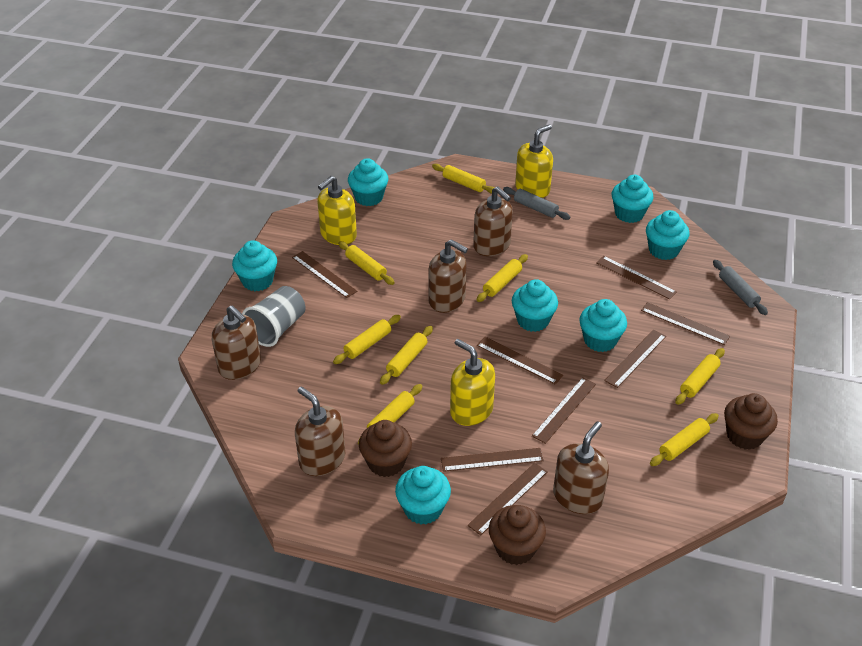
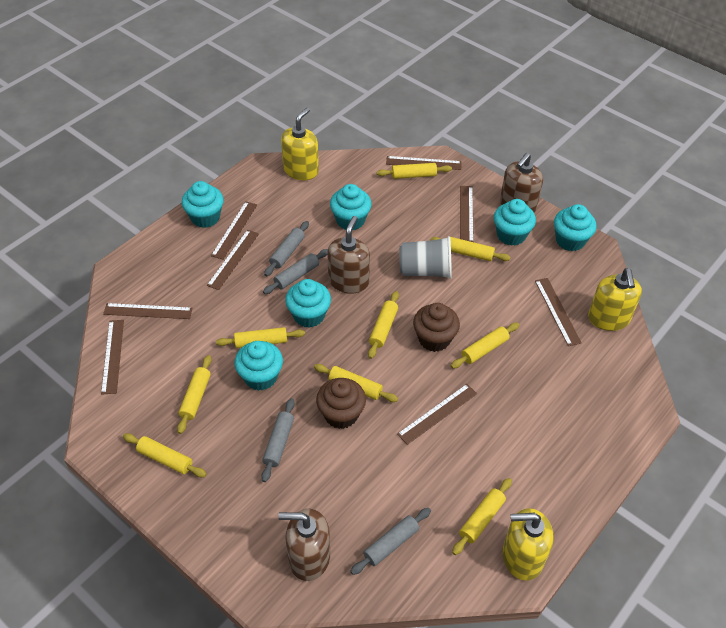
brown cupcake: 3 -> 2
brown soap dispenser: 5 -> 3
grey rolling pin: 2 -> 4
turquoise cupcake: 7 -> 6
yellow rolling pin: 8 -> 9

